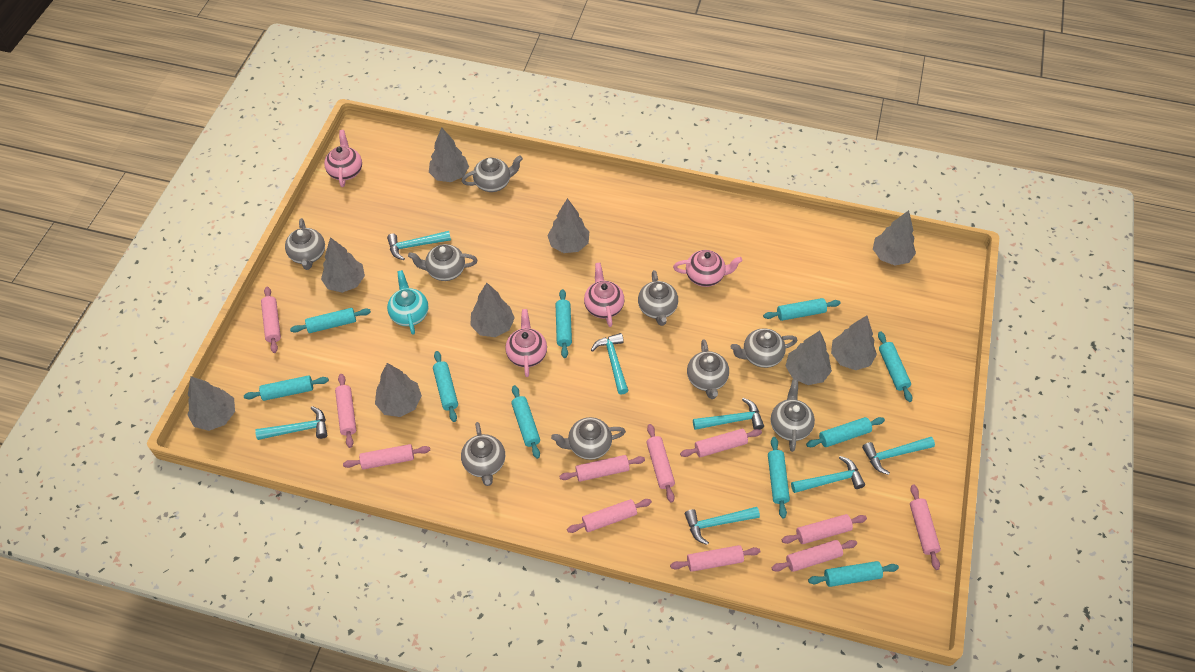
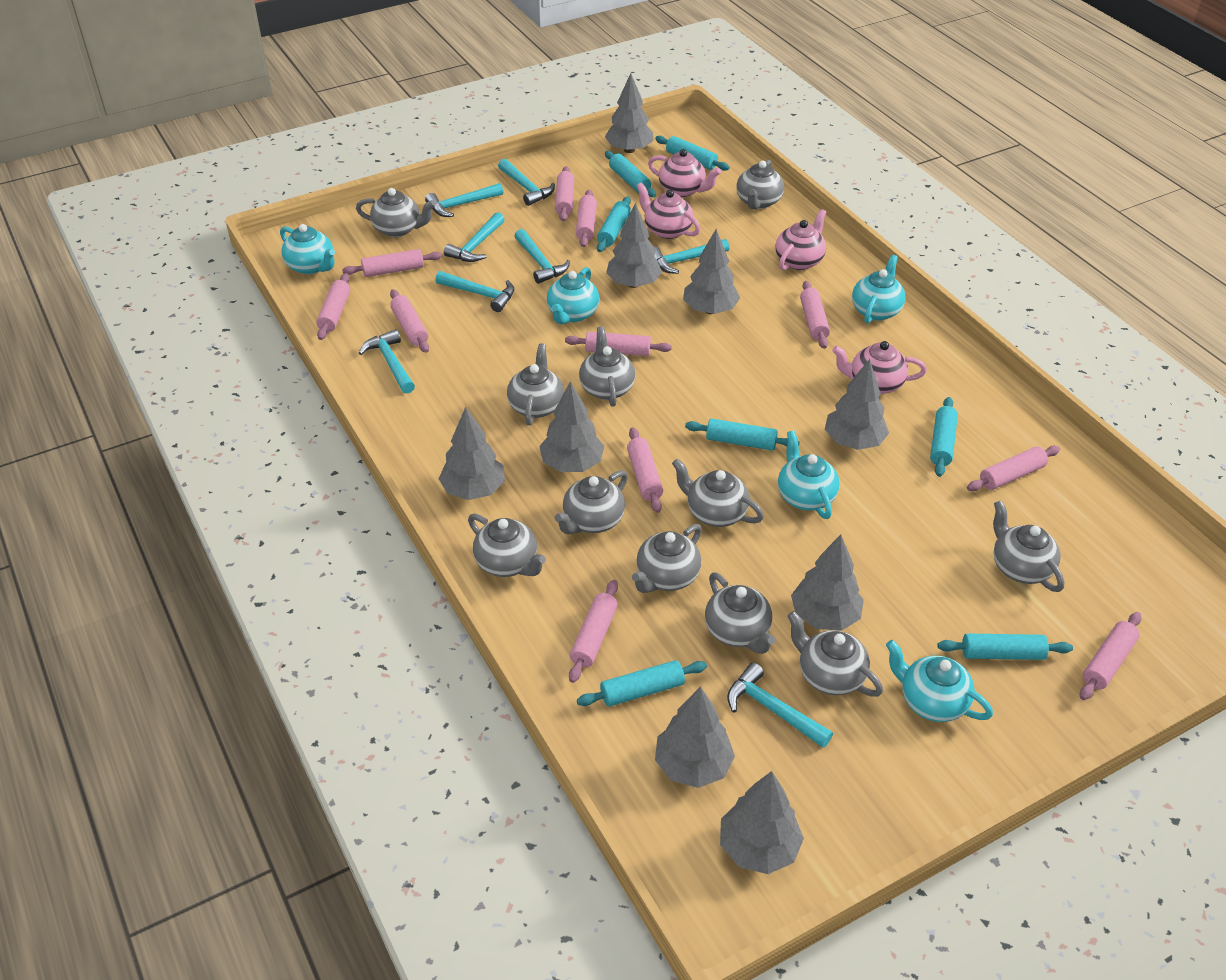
grey teapot: 9 -> 11
turquoise hammer: 7 -> 8
turquoise rolling pin: 10 -> 7
turquoise teapot: 1 -> 5

